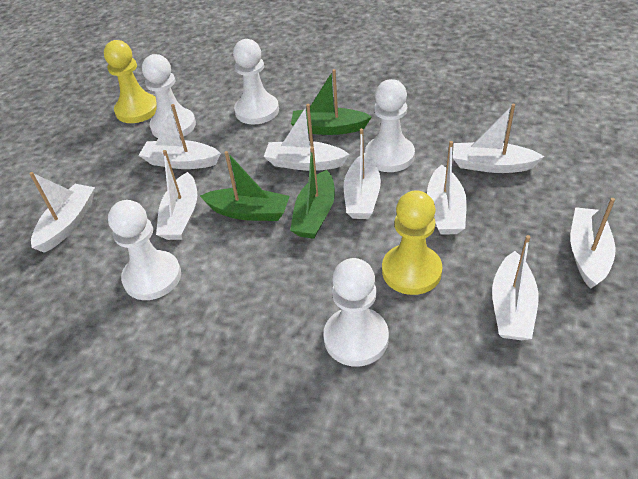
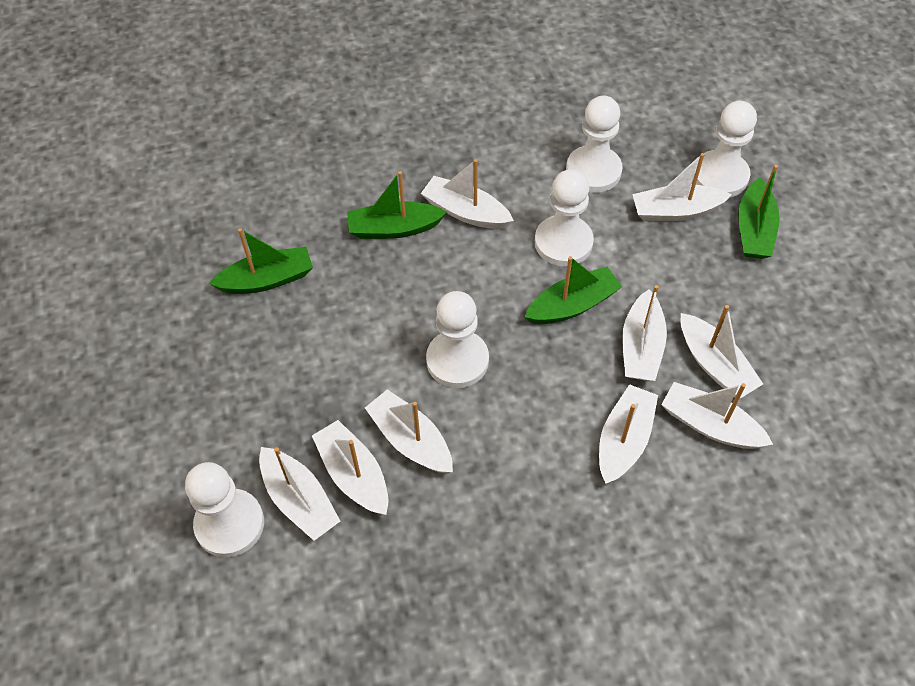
green boat: 3 -> 4
yellow pawn: 2 -> 0

